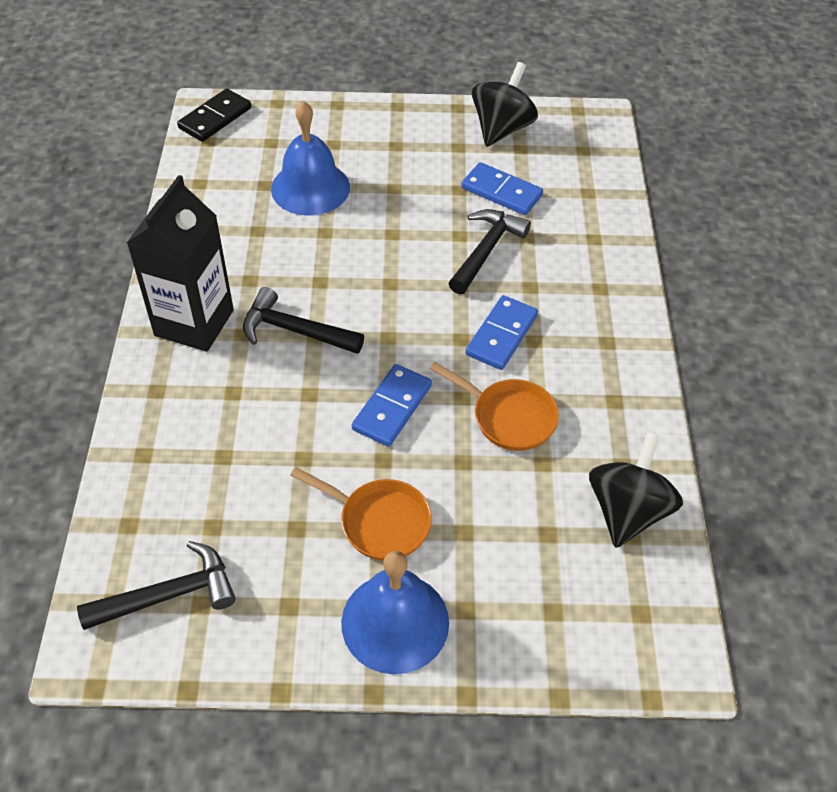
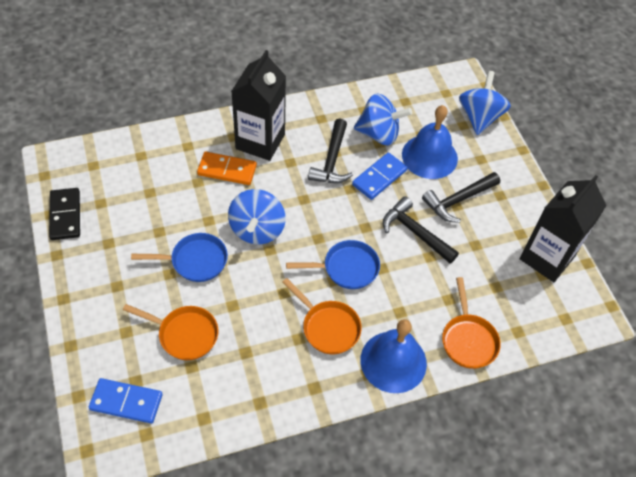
black carton: 1 -> 2
black spinning top: 2 -> 0
blue domino: 3 -> 2
blue pan: 0 -> 2
blue spinning top: 0 -> 3
orange domino: 0 -> 1
orange pan: 2 -> 3

